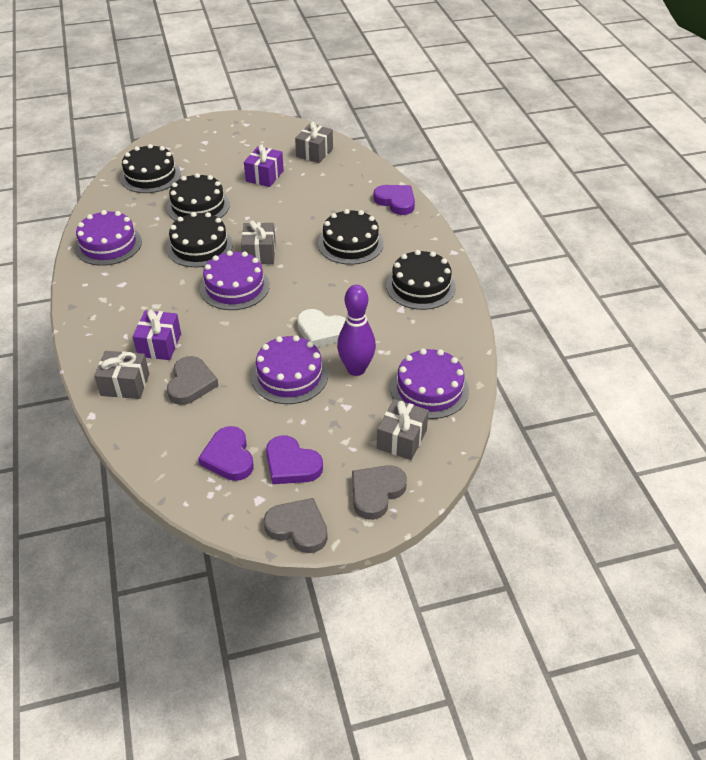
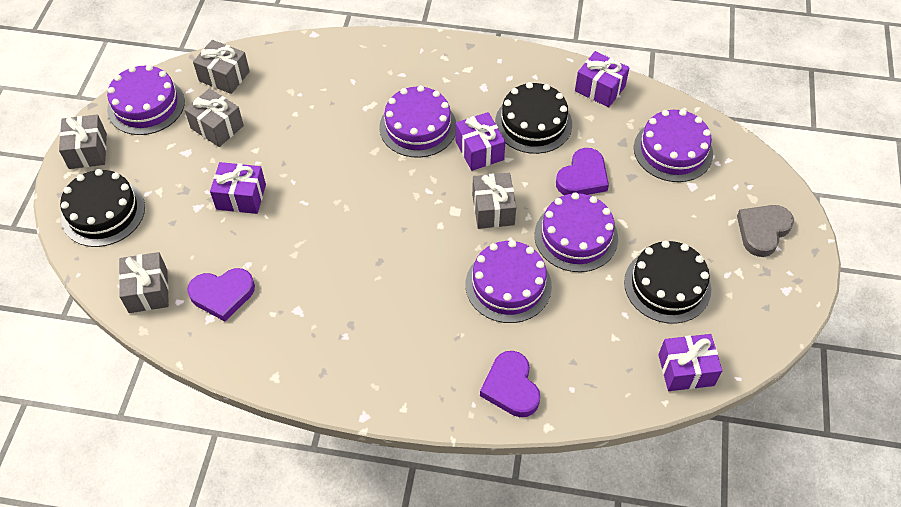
black cake: 5 -> 3
grey gift: 4 -> 5
grey heart: 3 -> 1
purple bowling pin: 1 -> 0
purple cake: 4 -> 5
purple gift: 2 -> 4
white heart: 1 -> 0

